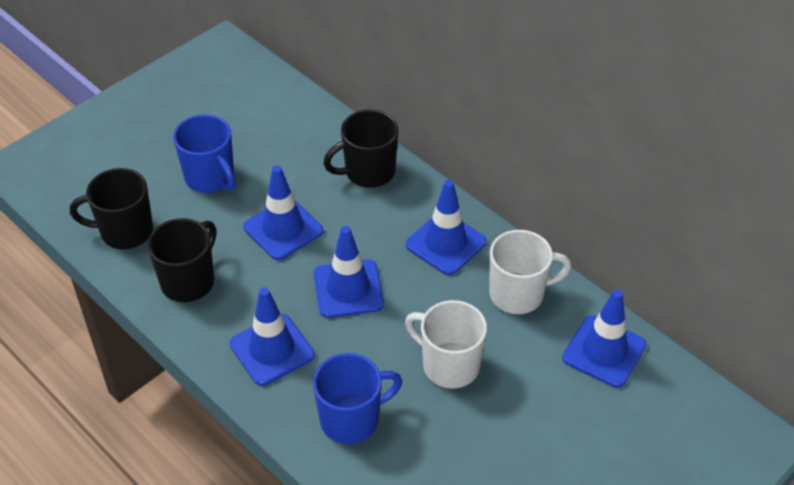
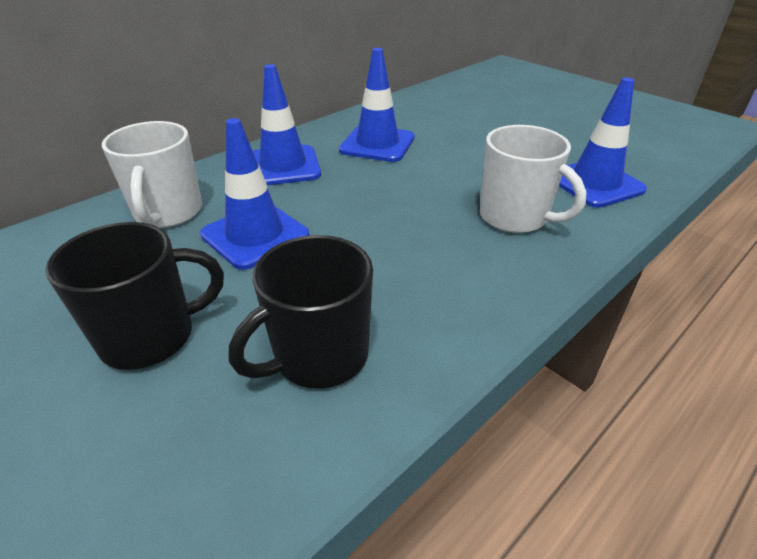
black mug: 3 -> 2
blue mug: 2 -> 0
blue traffic cone: 5 -> 4

